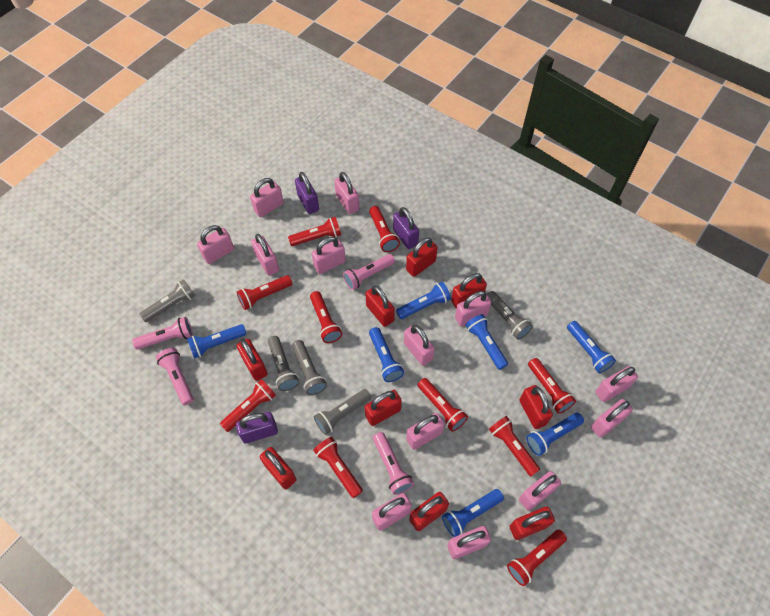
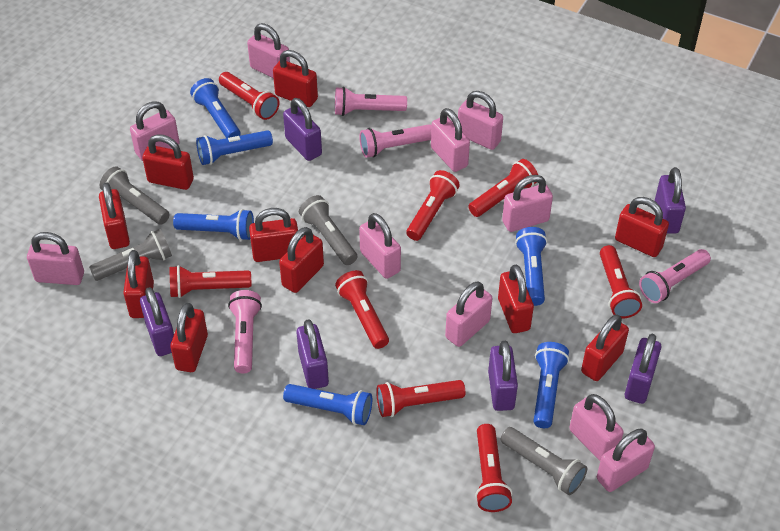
blue flashlight: 7 -> 6
grey flashlight: 5 -> 4
pink padlock: 13 -> 10
purple padlock: 3 -> 6
red flashlight: 10 -> 8
red padlock: 9 -> 10

